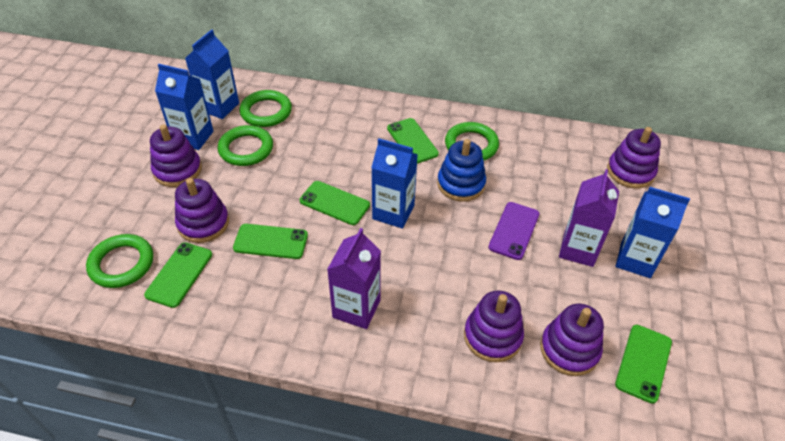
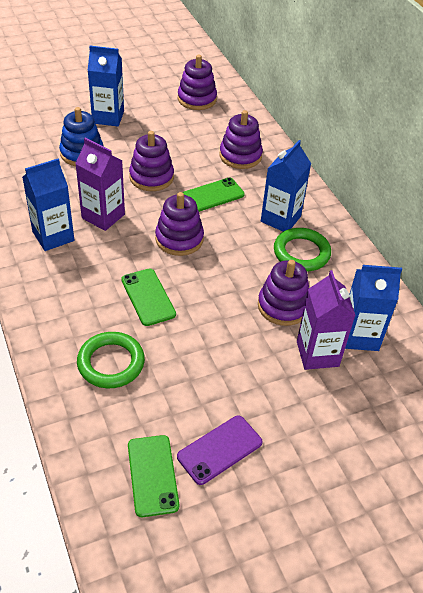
green phone: 5 -> 3
green ring: 4 -> 2

